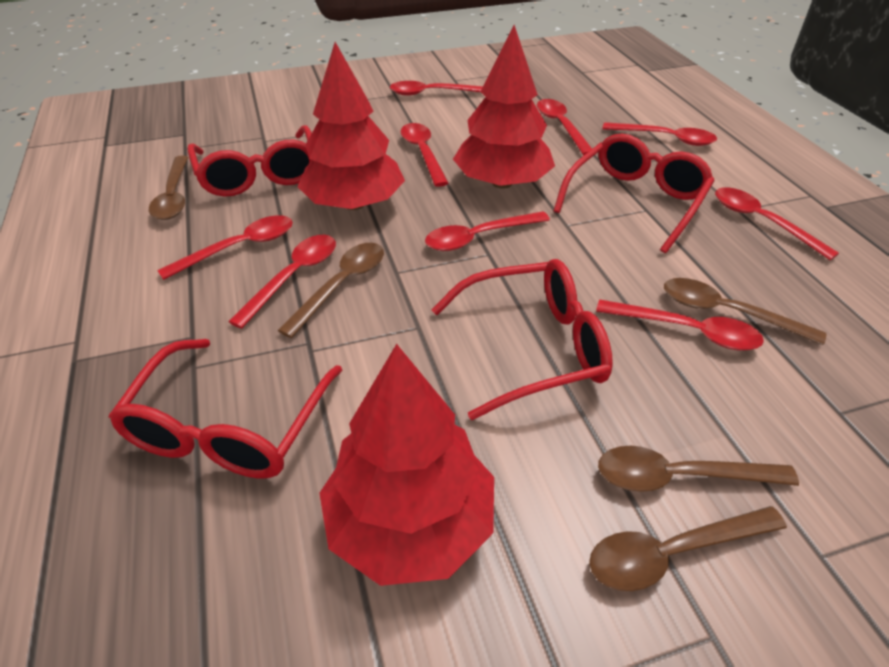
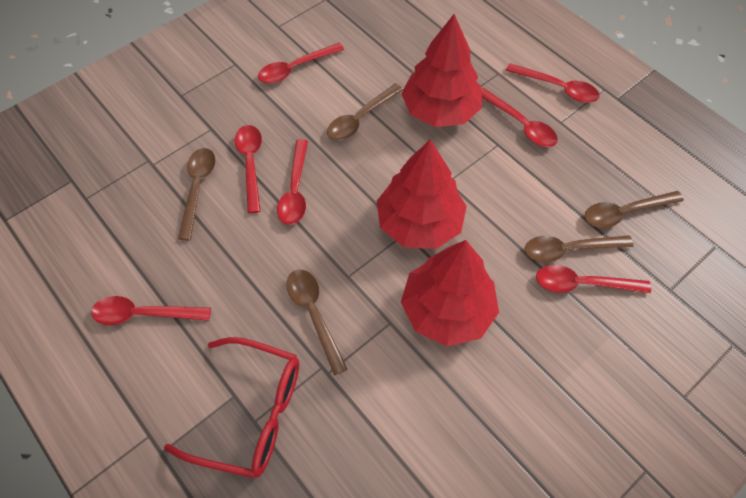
red glasses: 4 -> 1
red spoon: 9 -> 7

